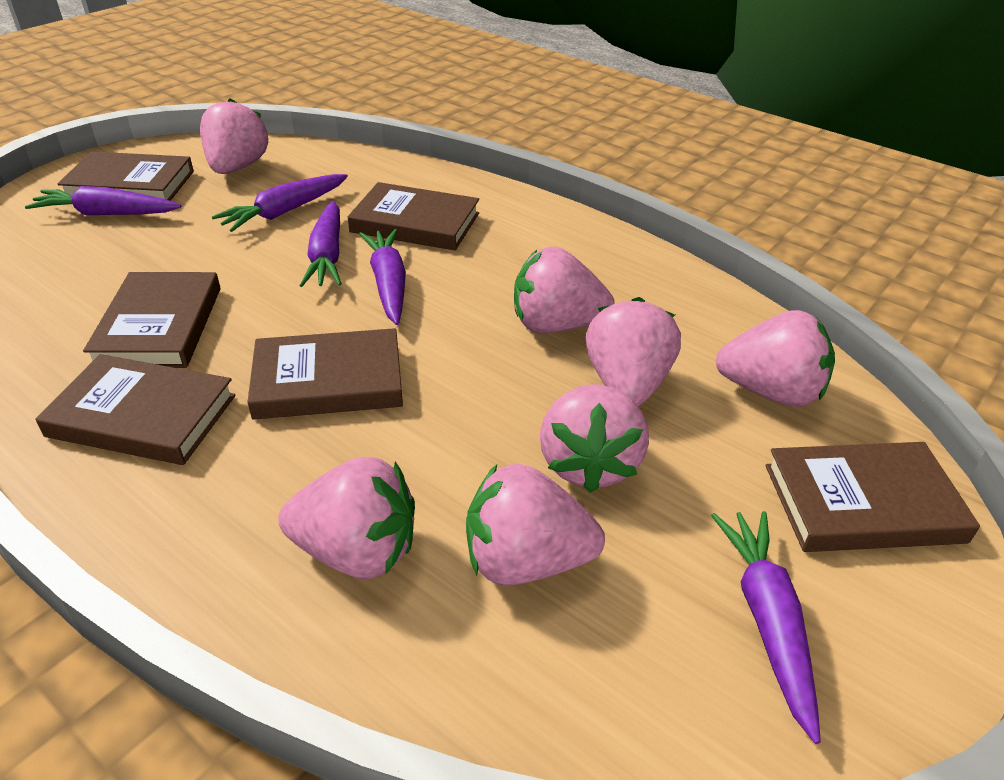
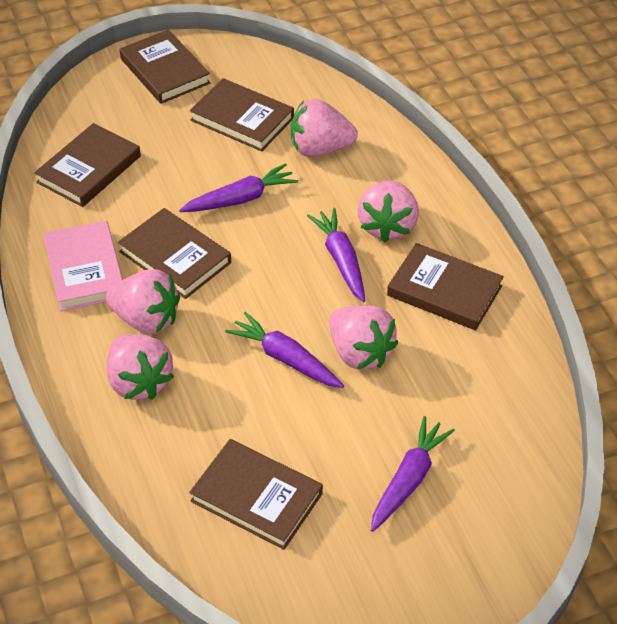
pink book: 0 -> 1
pink strawberry: 7 -> 5
purple carrot: 5 -> 4

